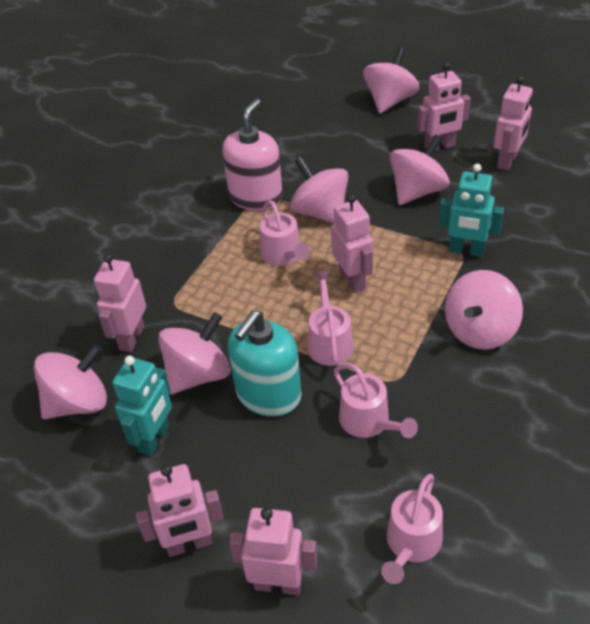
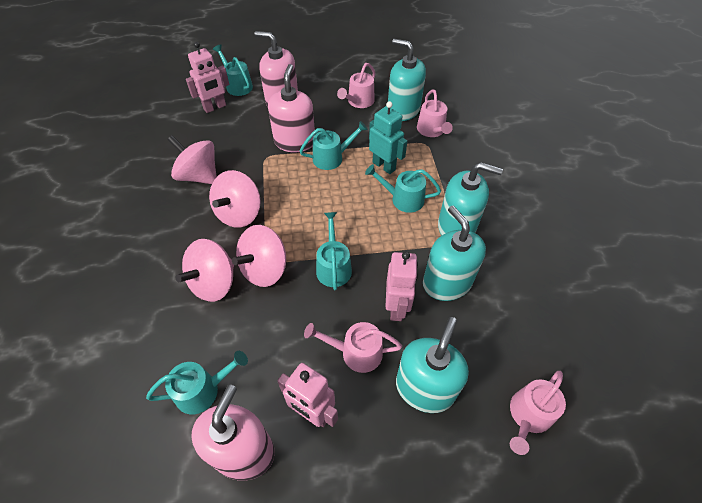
pink robot: 6 -> 3
pink soap dispenser: 1 -> 3
pink spinning top: 6 -> 4
turquoise robot: 2 -> 1
turquoise soap dispenser: 1 -> 4
turquoise watering can: 0 -> 5

